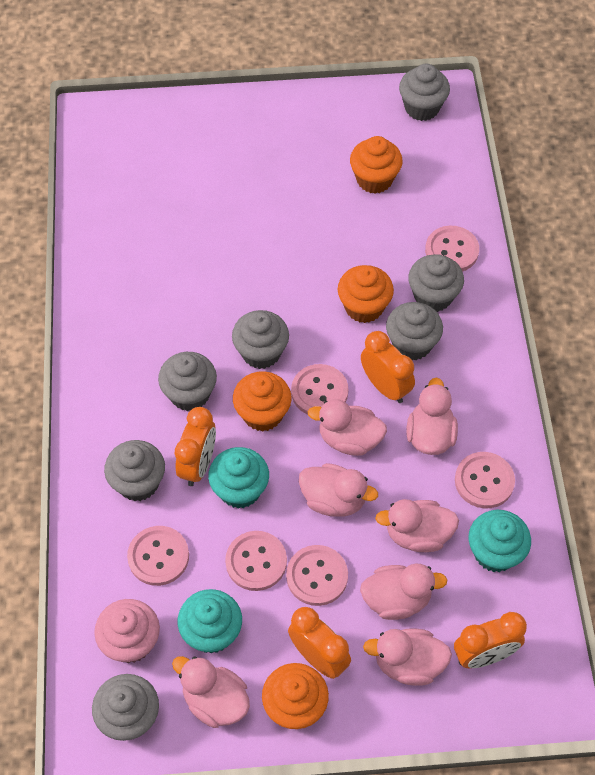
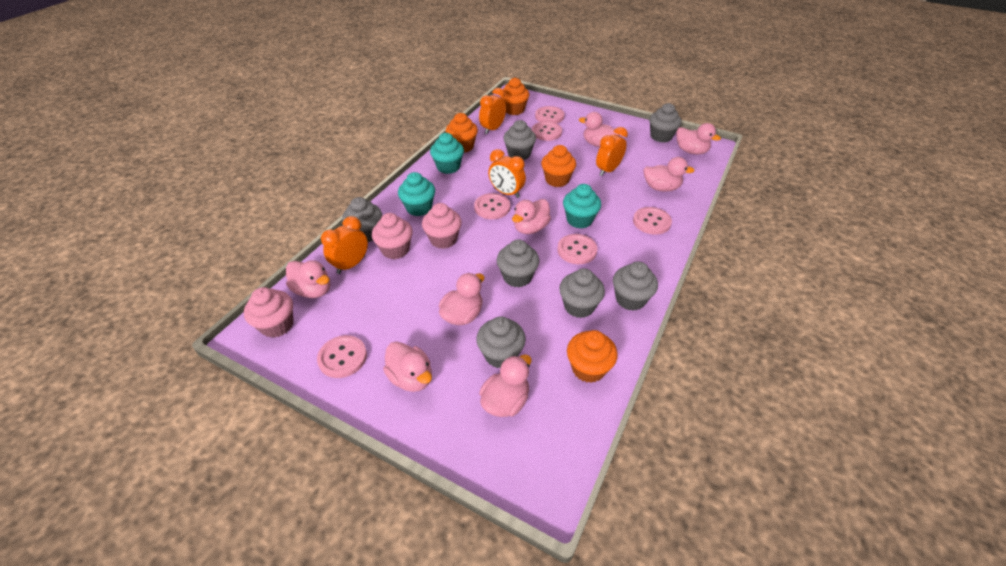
pink cupcake: 1 -> 3
pink duck: 7 -> 8

